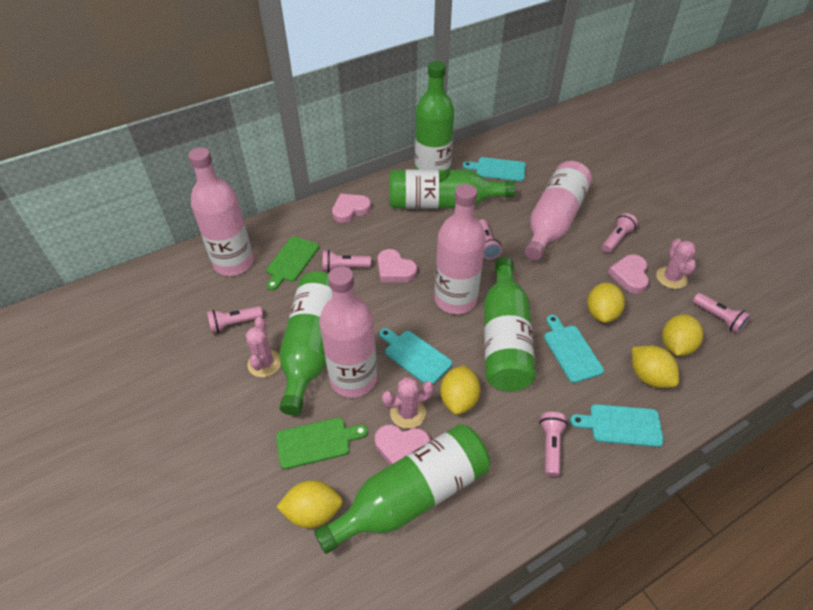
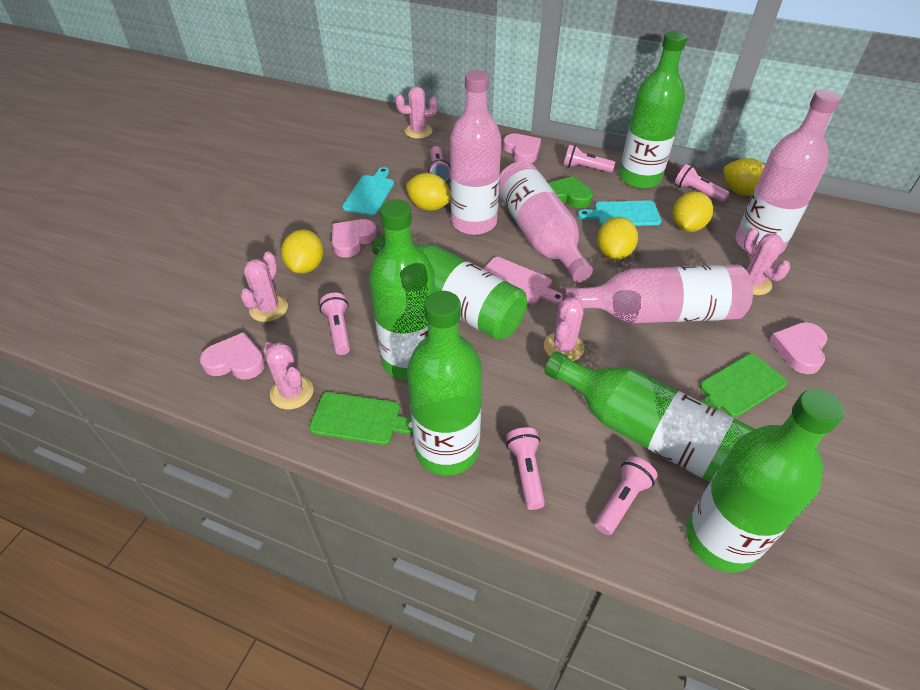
green bottle: 5 -> 6
green heart: 0 -> 1
pink cactus: 3 -> 5
pink cutting board: 0 -> 1
turquoise cutting board: 4 -> 2

